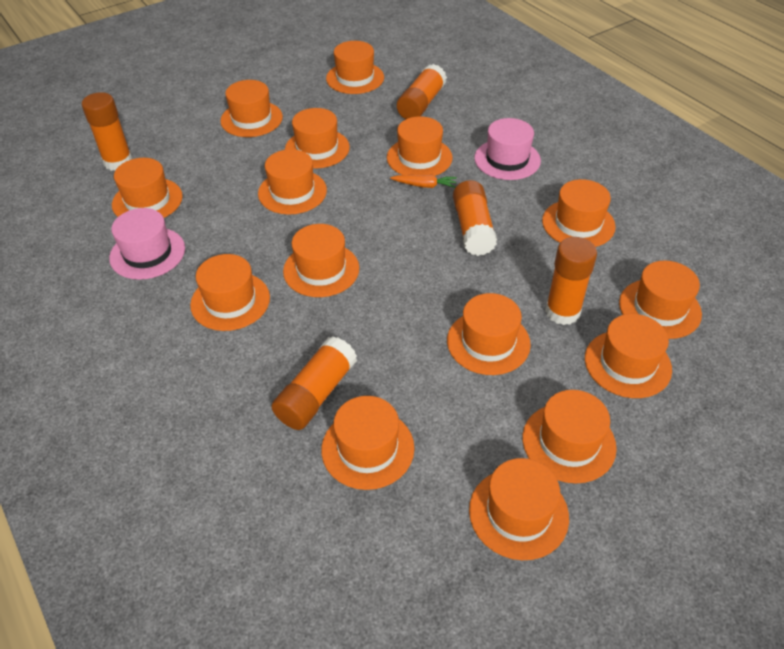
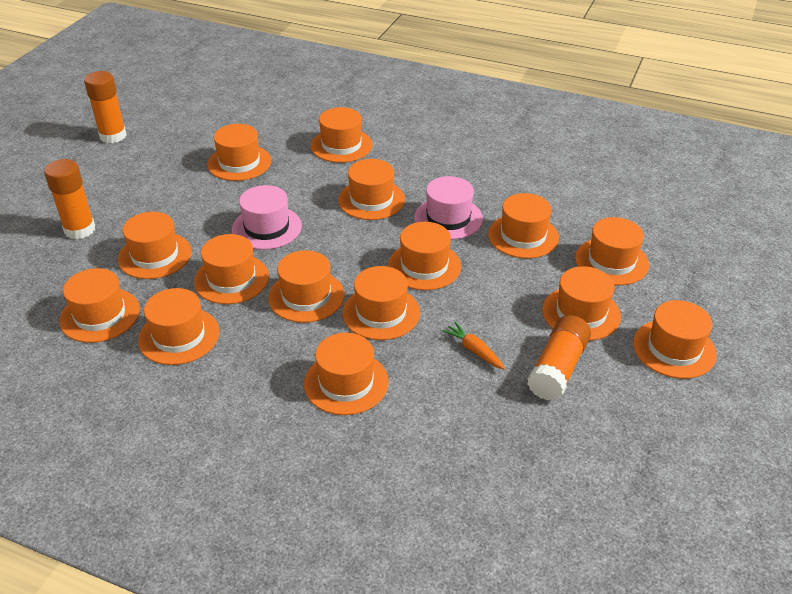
orange glue stick: 5 -> 3

